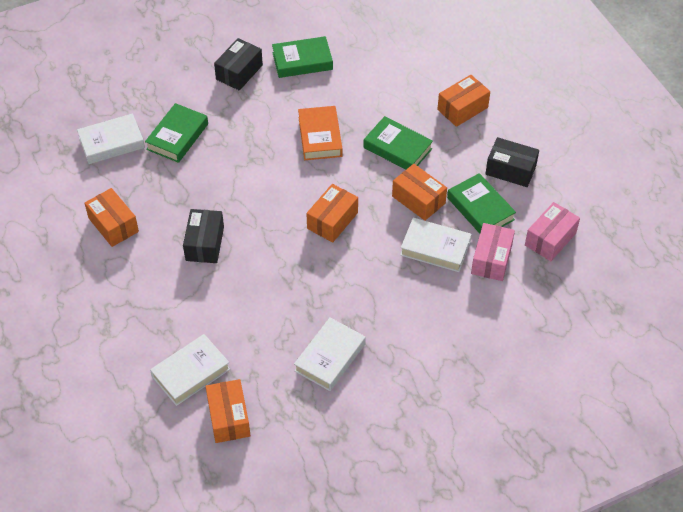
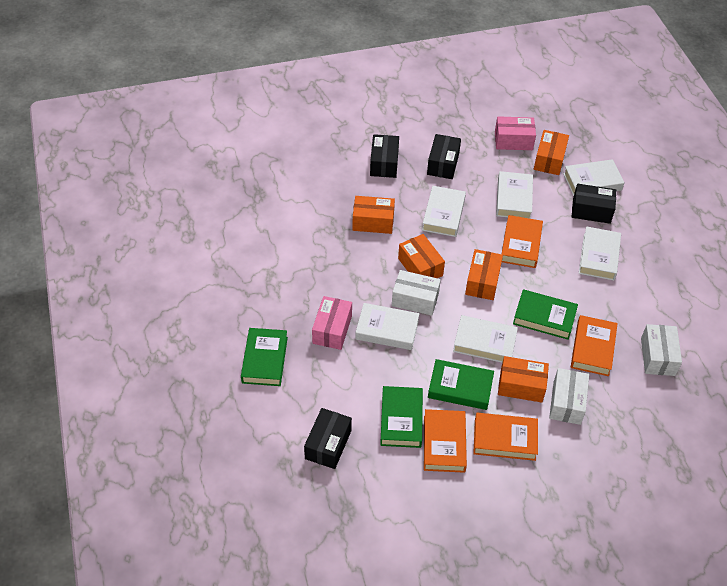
black box: 3 -> 4
orange book: 1 -> 4
white book: 4 -> 6
white box: 0 -> 3

